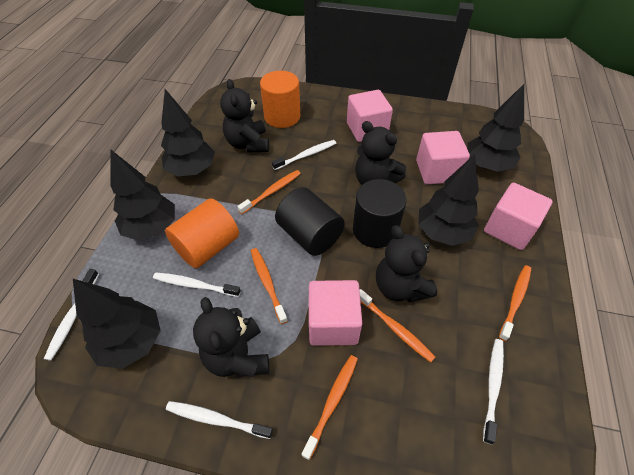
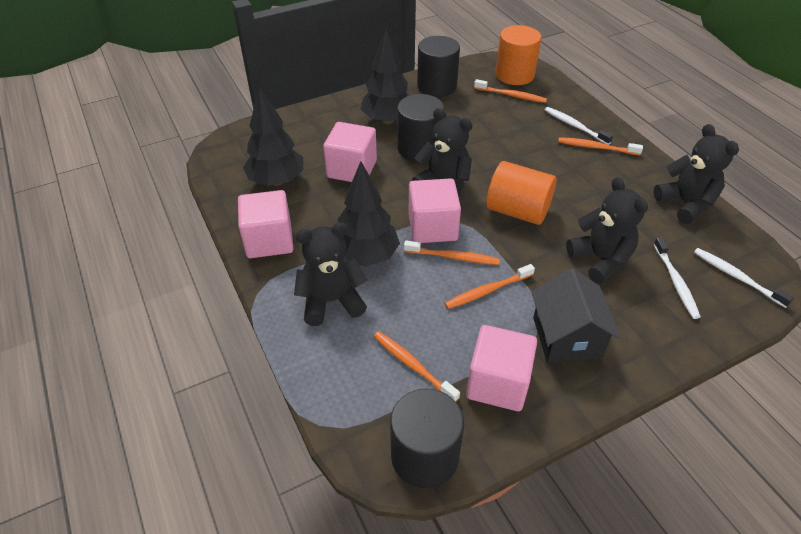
black cylinder: 2 -> 3
black house: 0 -> 1
black tree: 5 -> 3
white toothbrush: 5 -> 3

